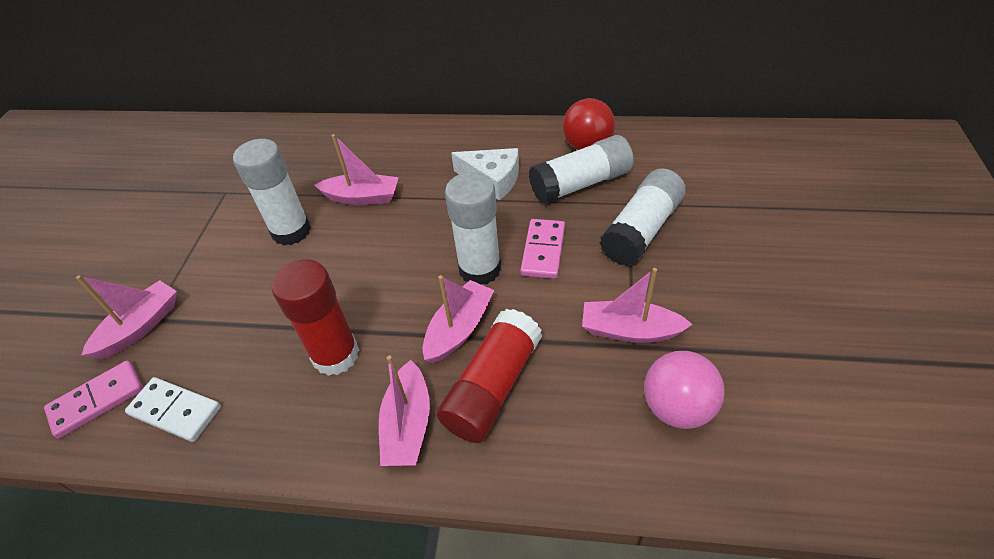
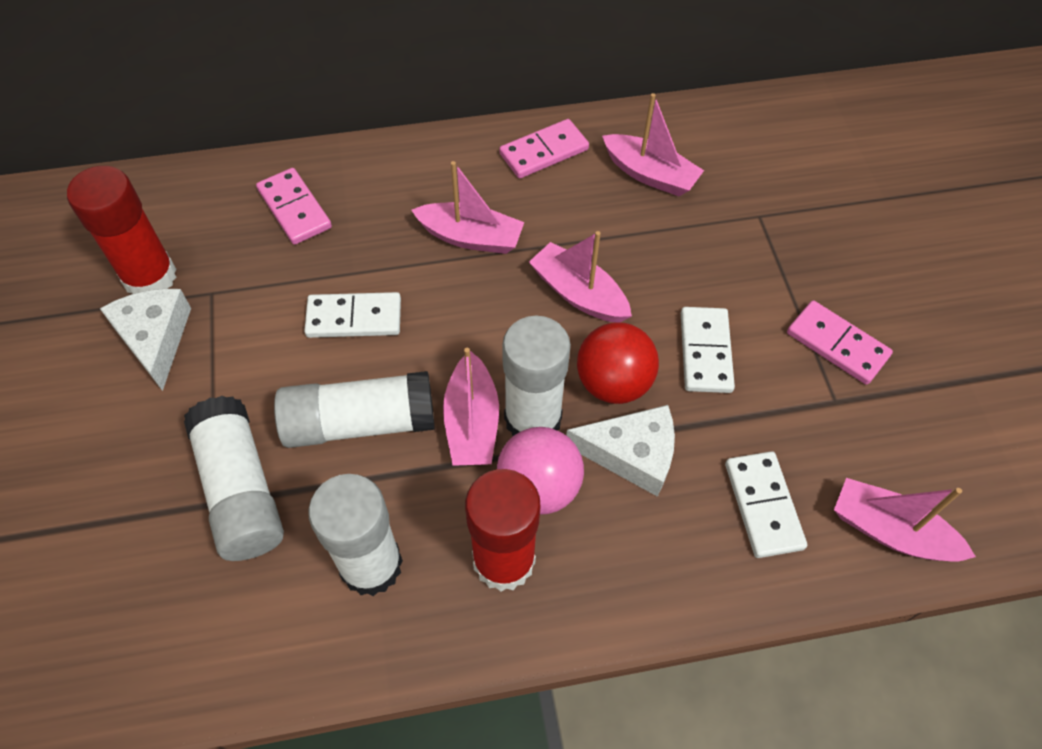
pink domino: 2 -> 3
white cheese: 1 -> 2
white domino: 1 -> 3

